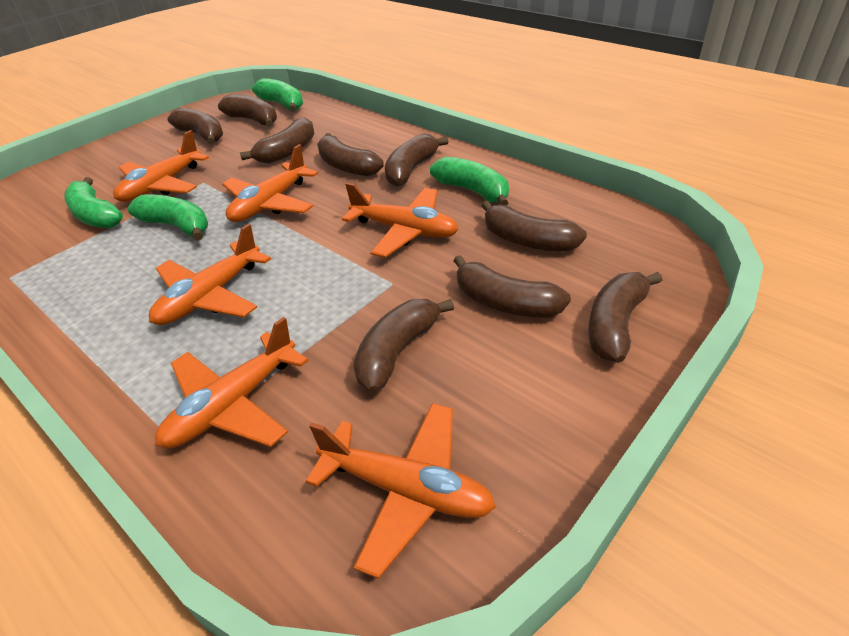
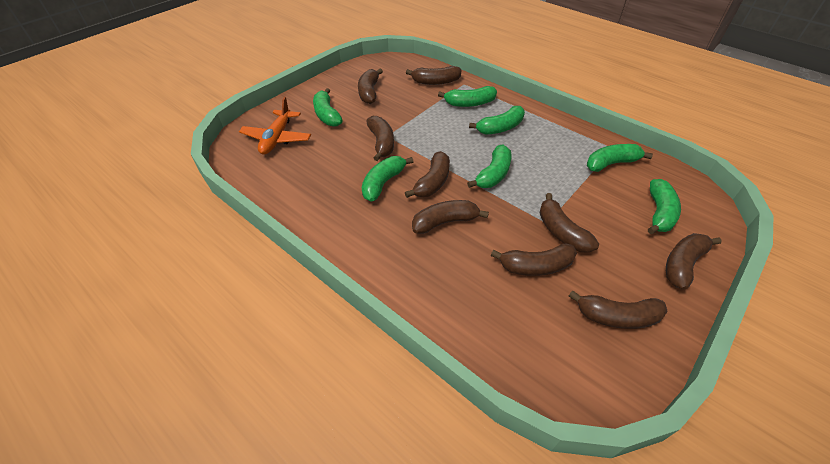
green banana: 4 -> 7
orange plane: 6 -> 1

